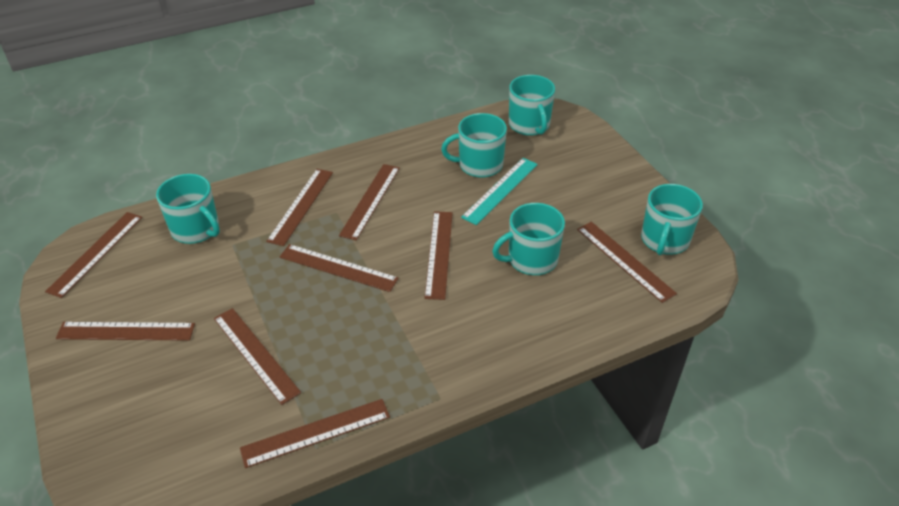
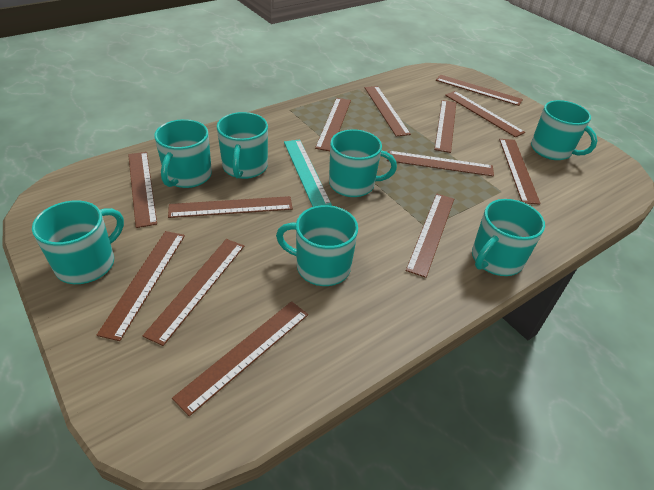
brown ruler: 9 -> 13
turquoise mug: 5 -> 7

